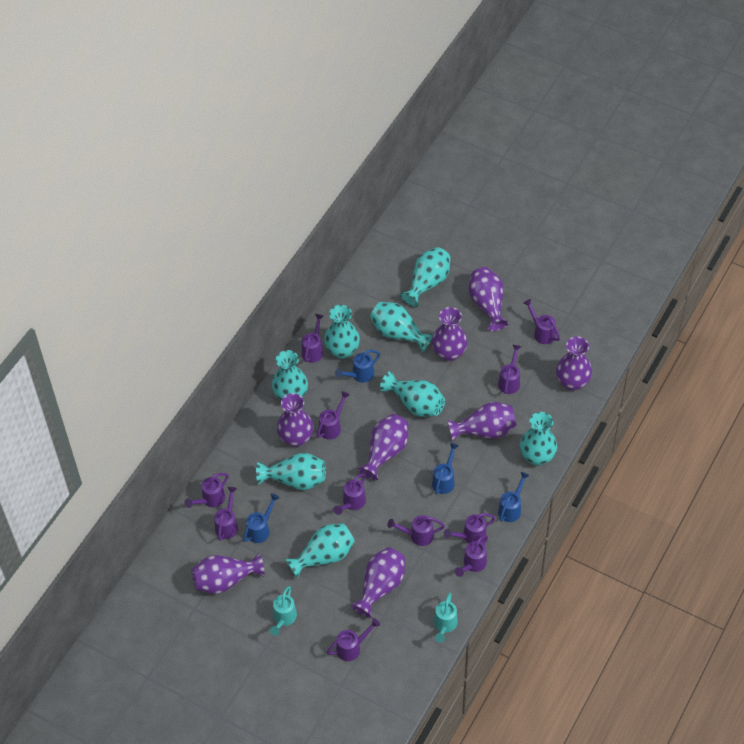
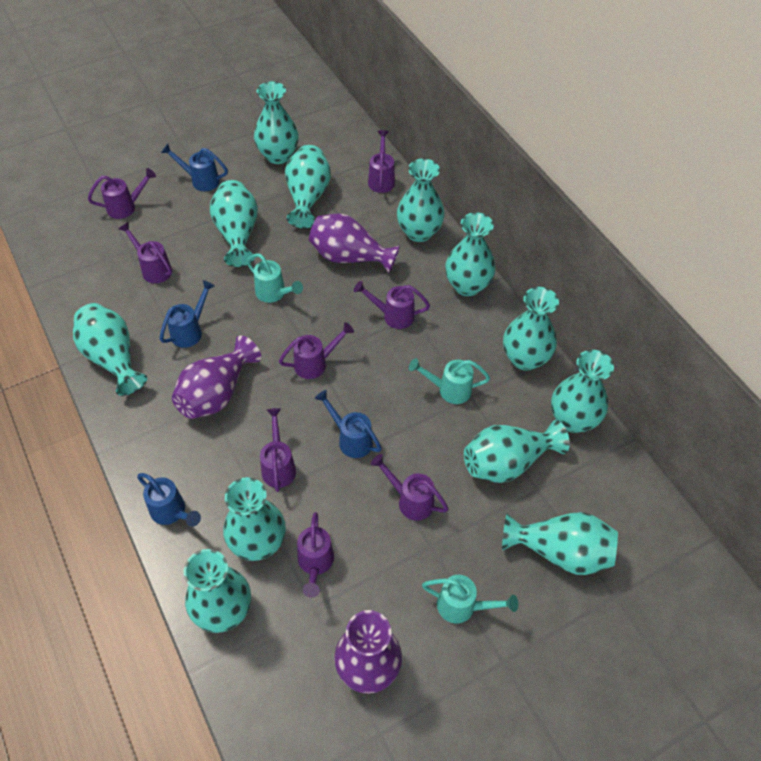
purple vase: 8 -> 3
purple watering can: 11 -> 8
turquoise vase: 8 -> 12
turquoise watering can: 2 -> 3

